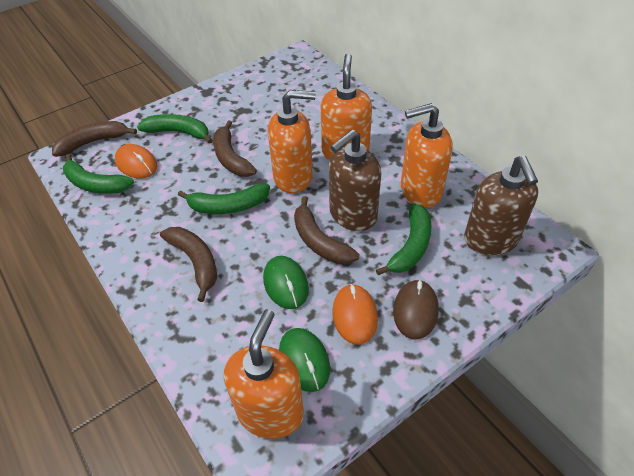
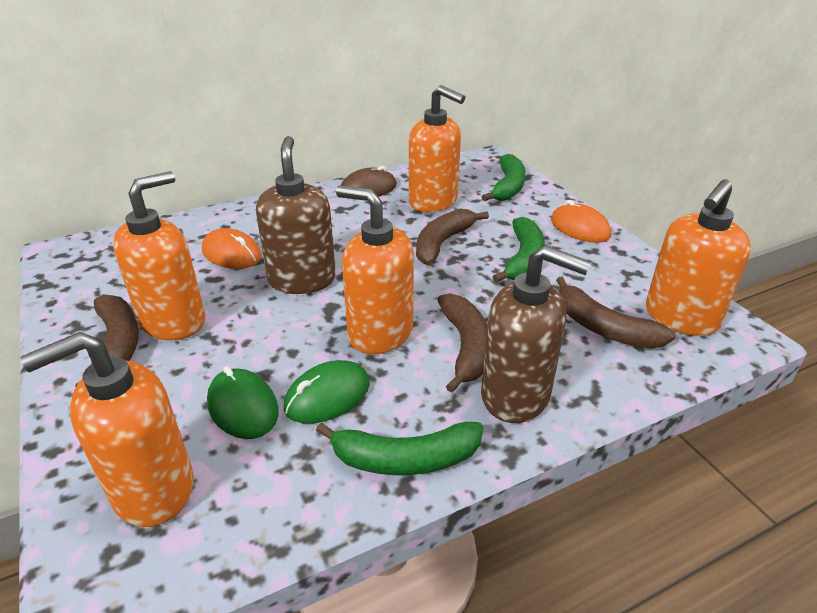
green banana: 4 -> 3
orange soap dispenser: 4 -> 5

